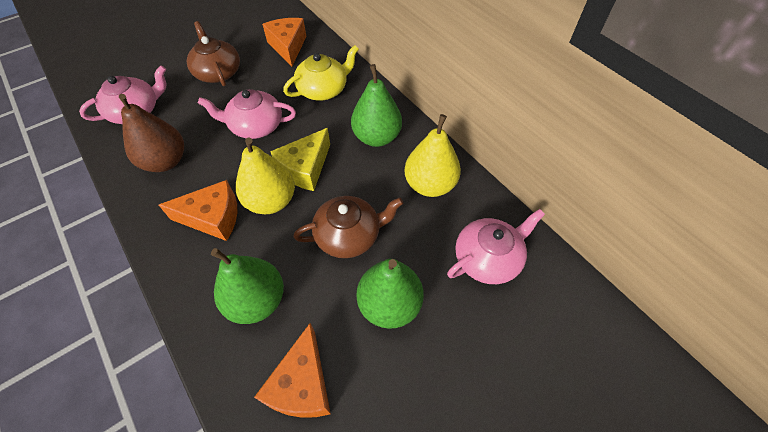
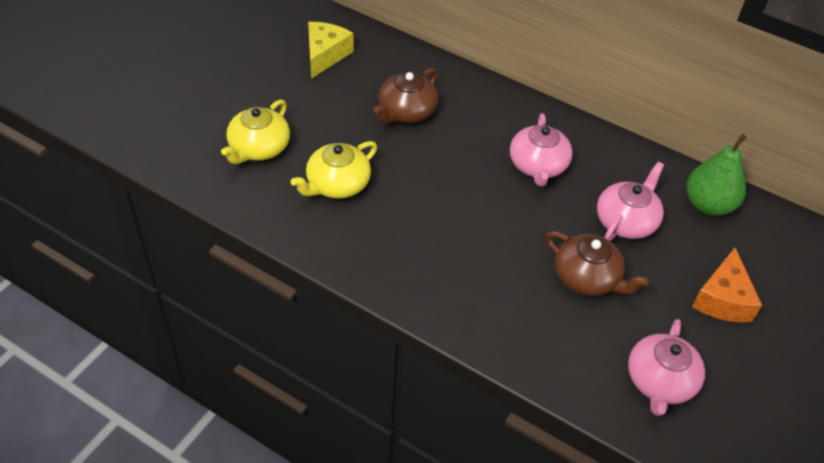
brown pear: 1 -> 0
green pear: 3 -> 1
orange cheese: 3 -> 1
yellow pear: 2 -> 0
yellow teapot: 1 -> 2

